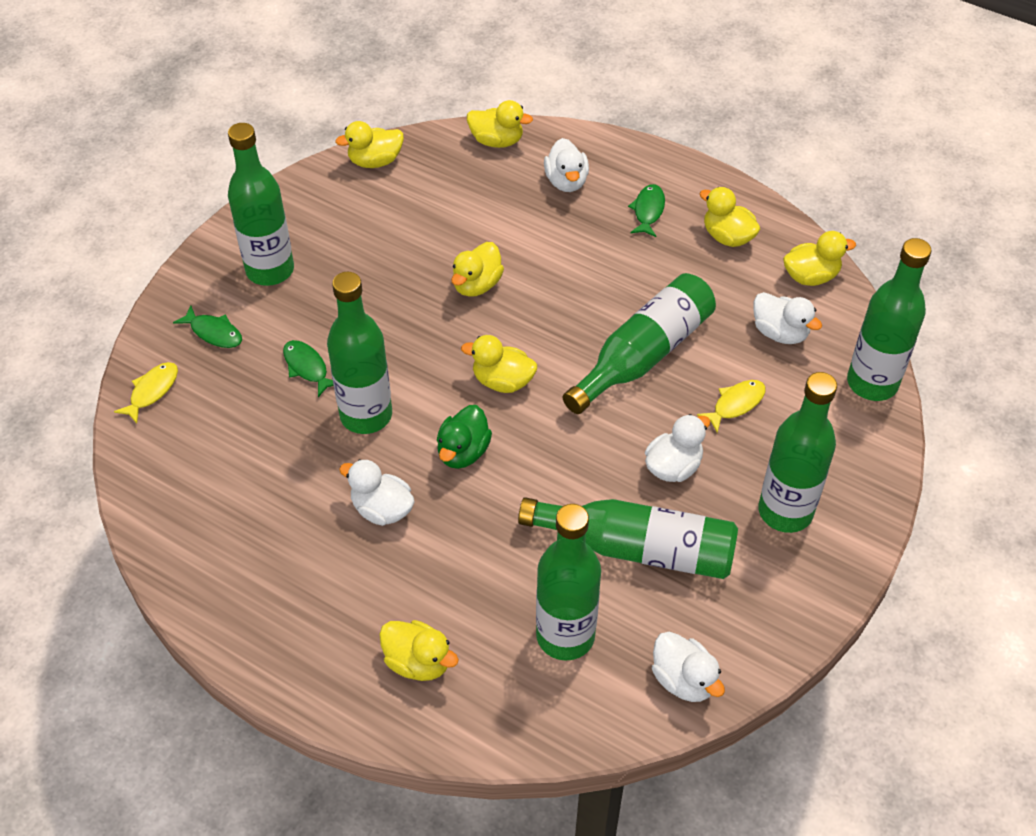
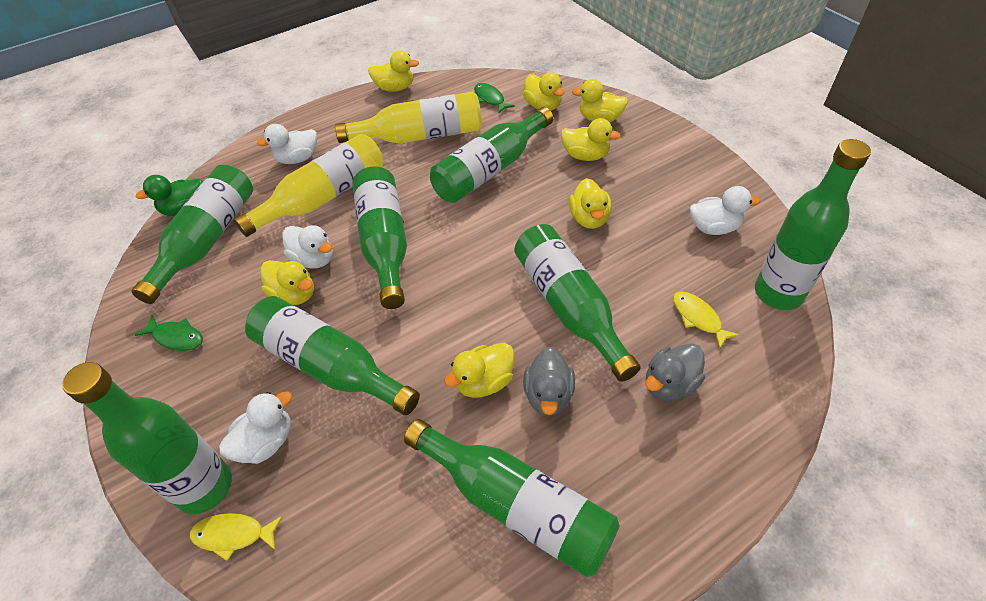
green bottle: 7 -> 8
green fish: 3 -> 2
grey duck: 0 -> 2
white duck: 5 -> 4
yellow bottle: 0 -> 2

